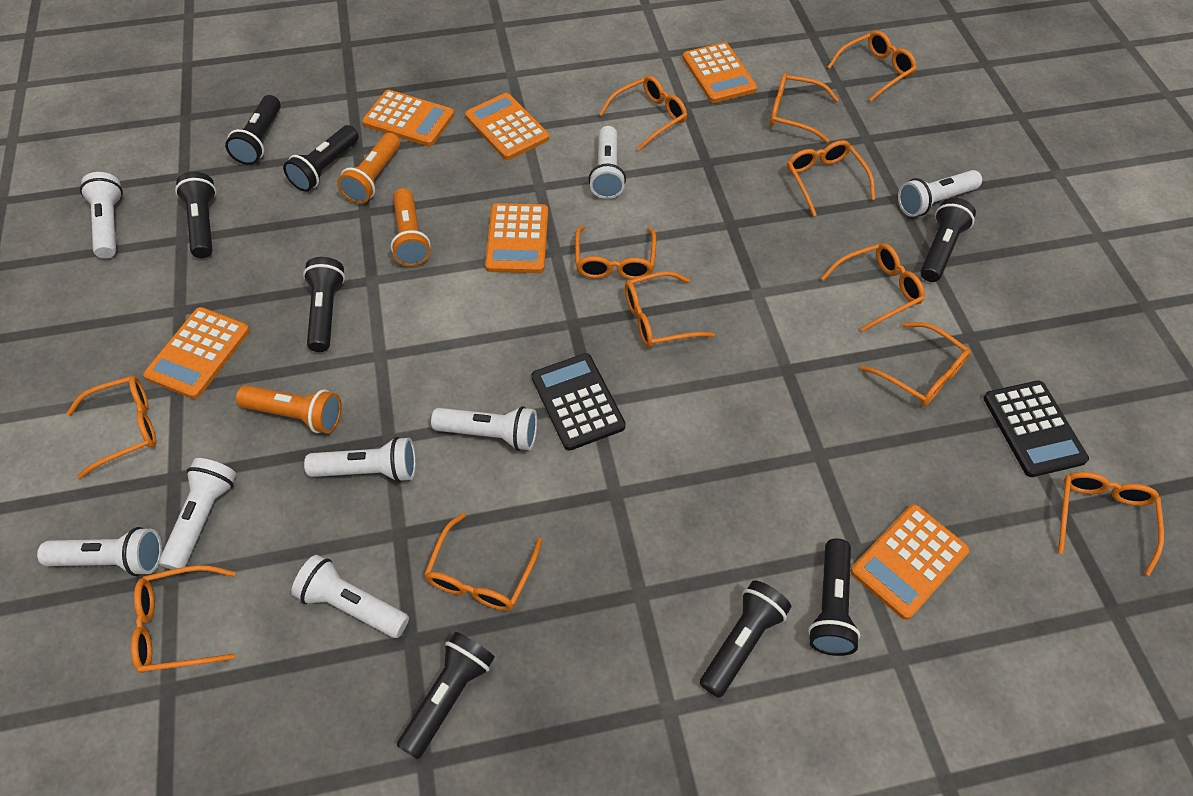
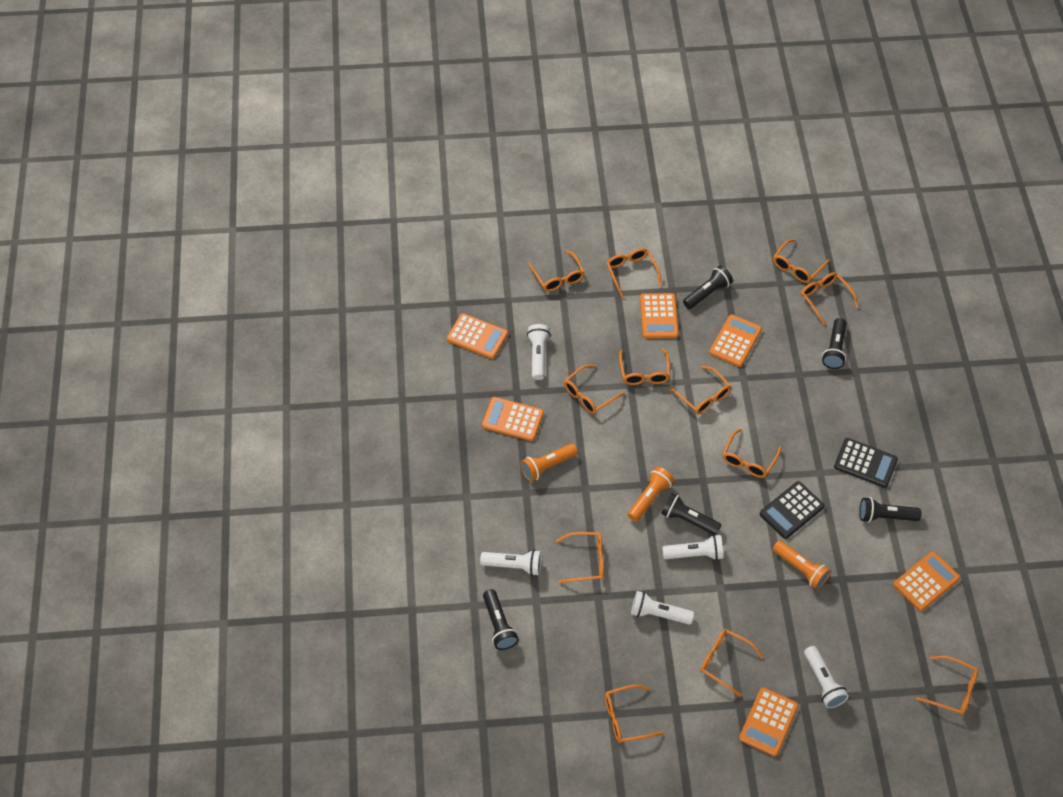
black flashlight: 8 -> 5
white flashlight: 8 -> 5

